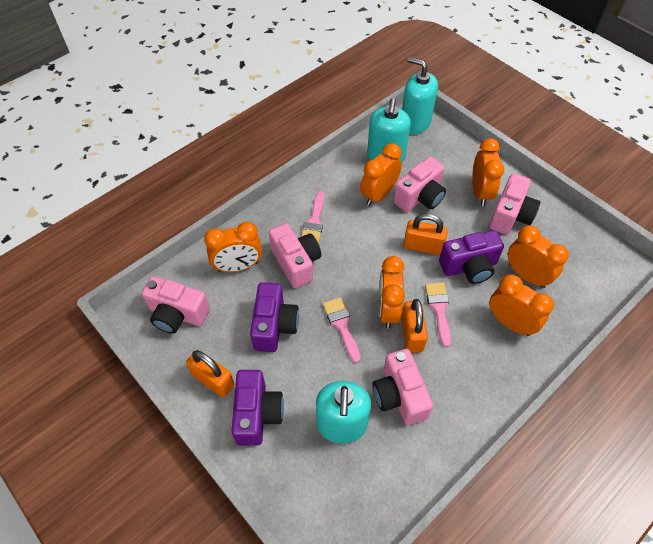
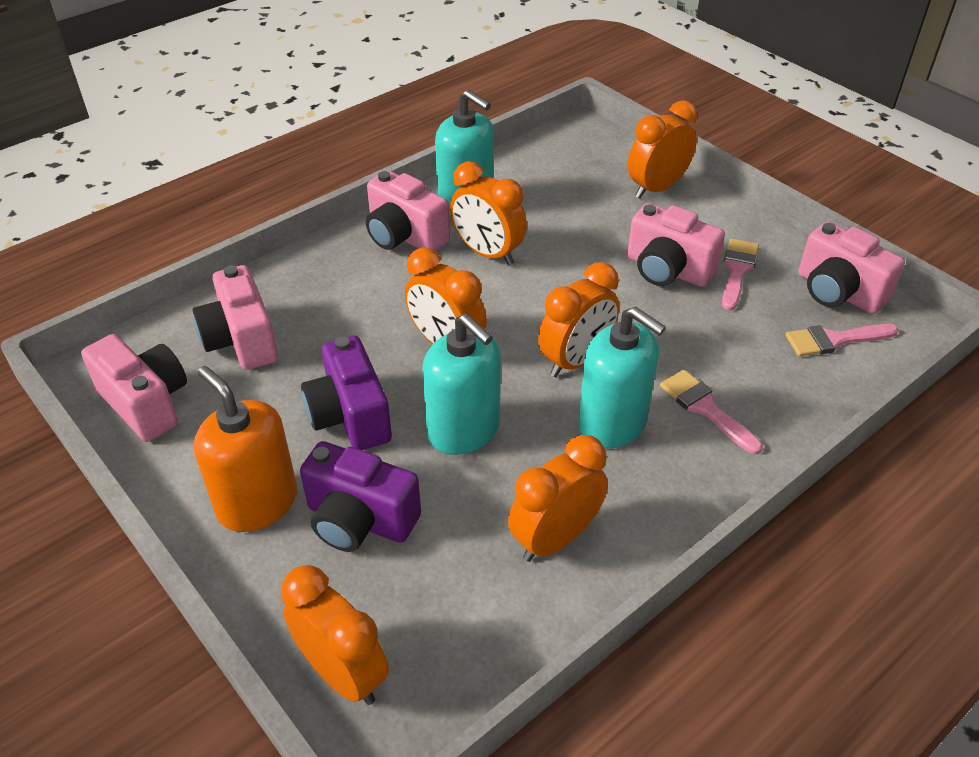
orange padlock: 3 -> 0
orange soap dispenser: 0 -> 1
purple camera: 3 -> 2

